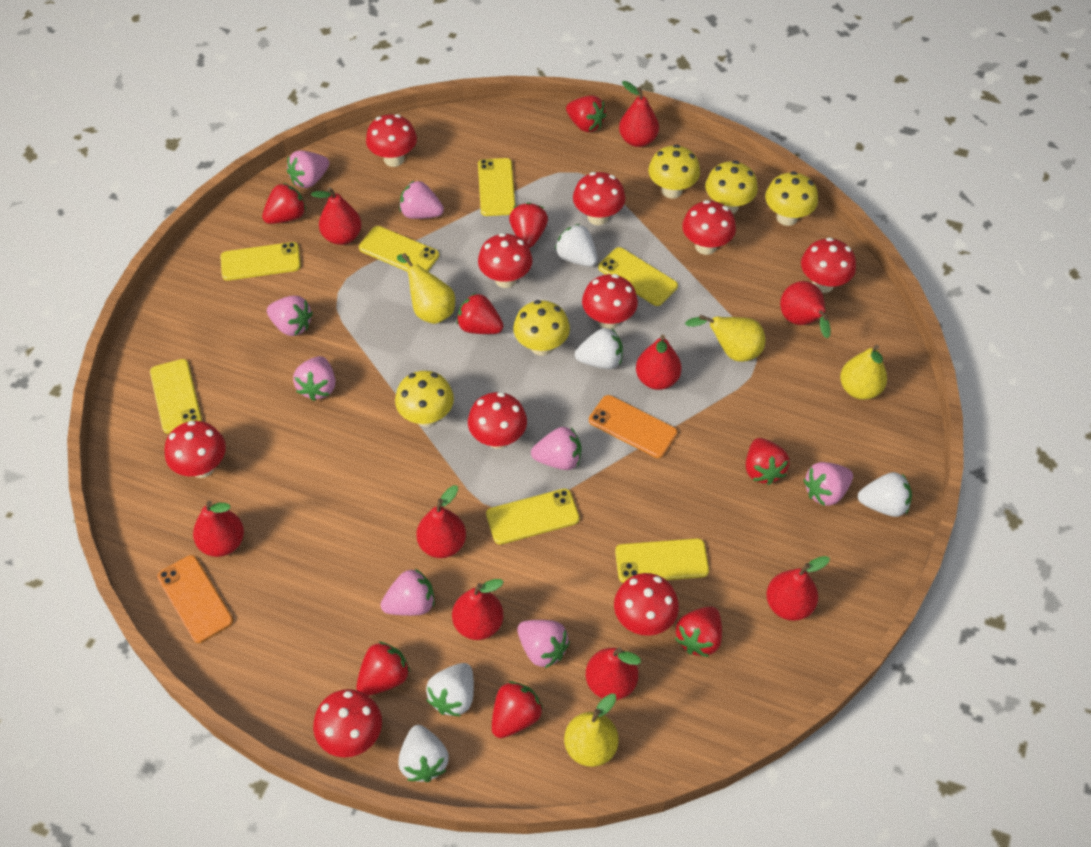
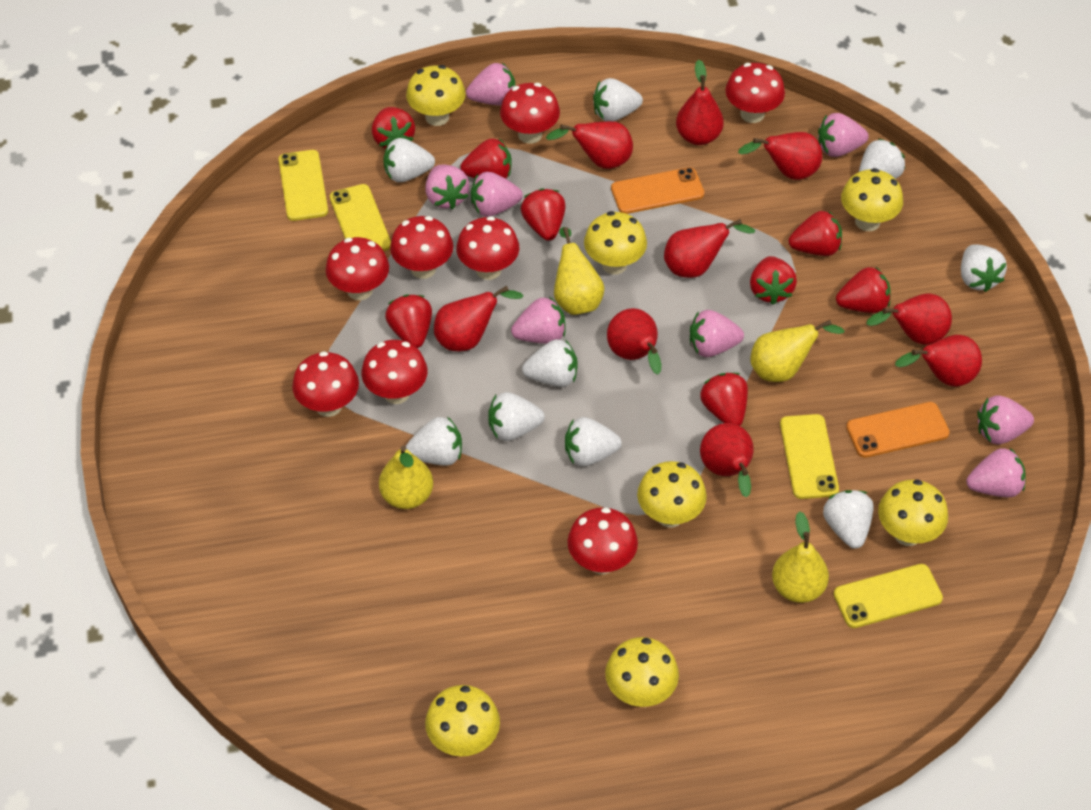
red mushroom: 10 -> 8
white strawberry: 5 -> 9
yellow mushroom: 5 -> 7
yellow phone: 7 -> 4

